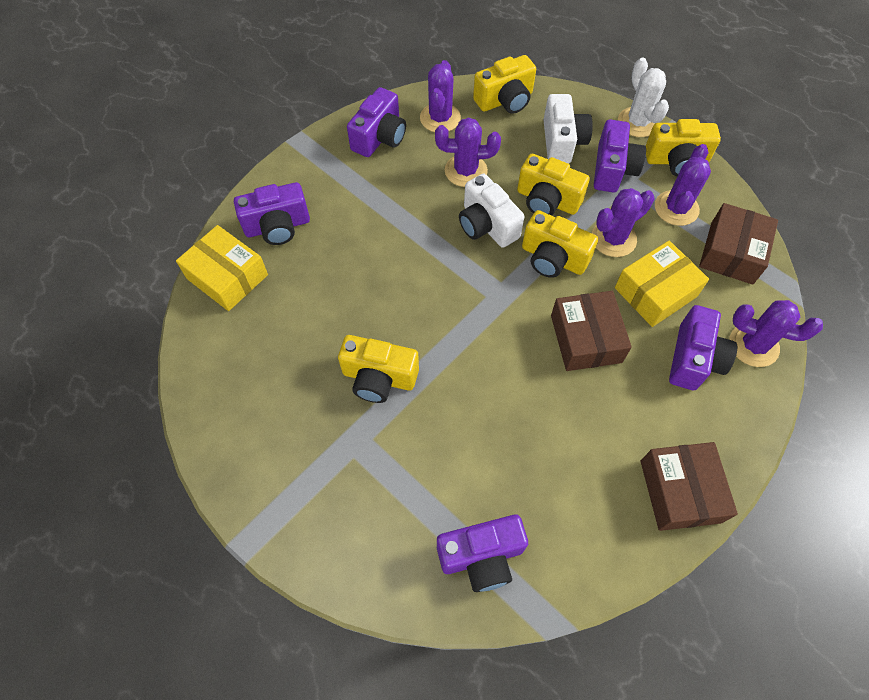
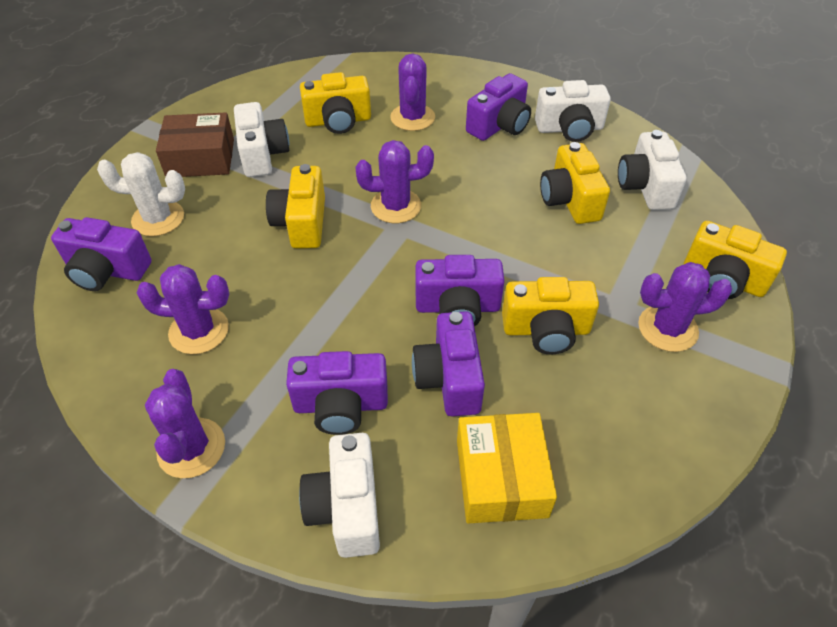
brown box: 3 -> 1
white camera: 2 -> 4
yellow box: 2 -> 1

